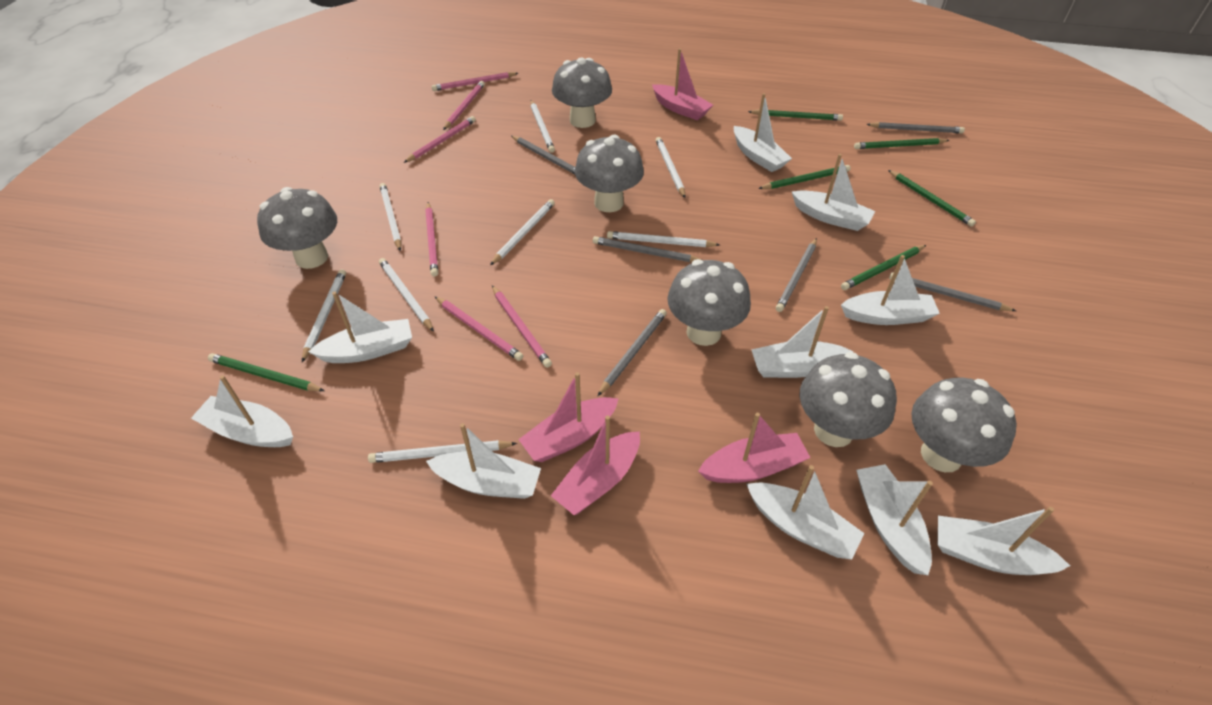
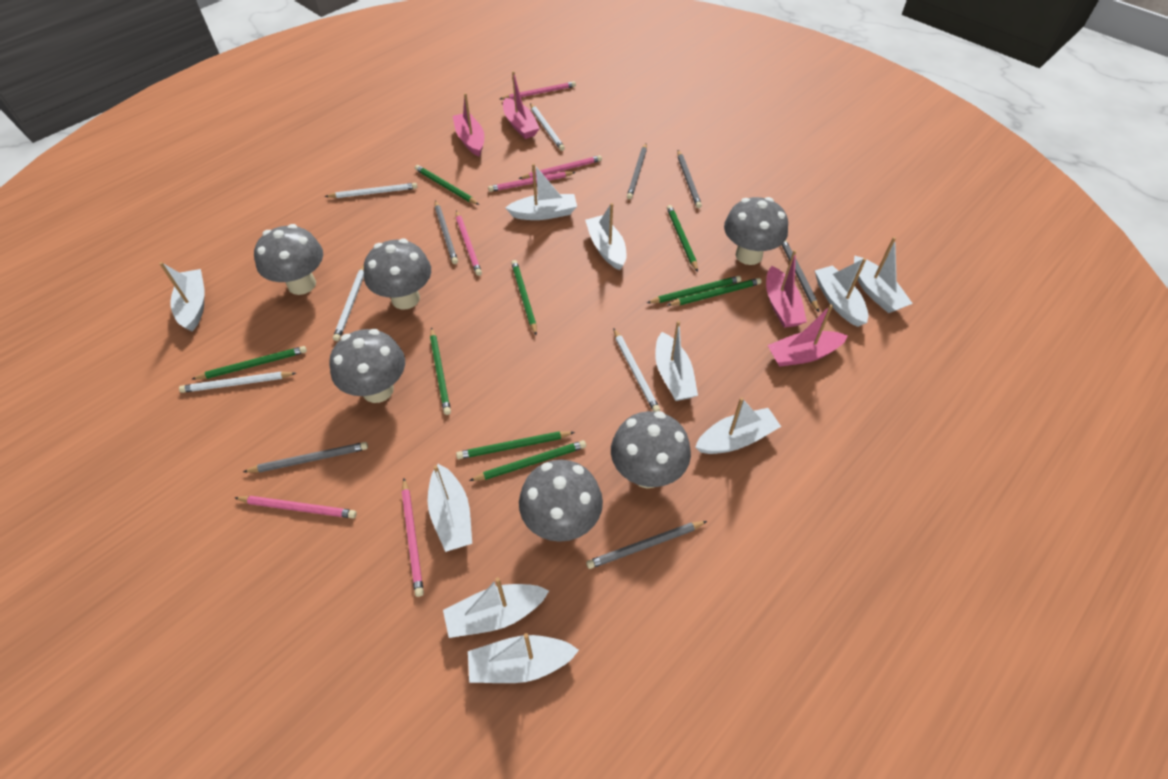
green pencil: 6 -> 9
white pencil: 8 -> 5

